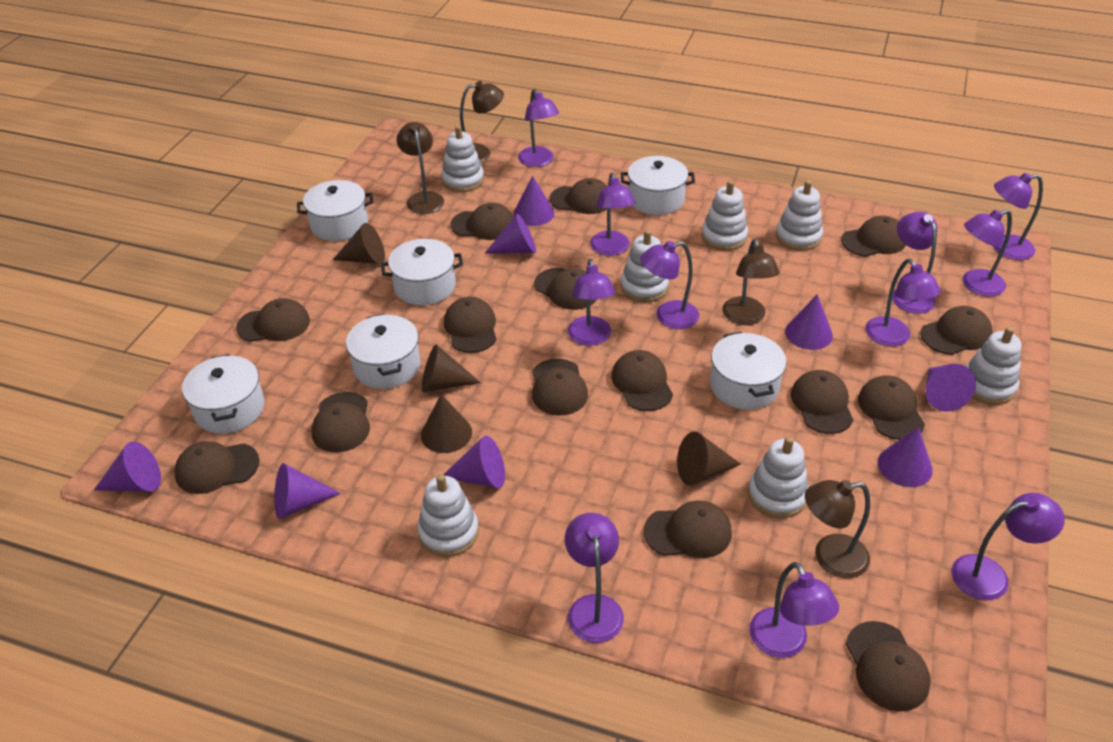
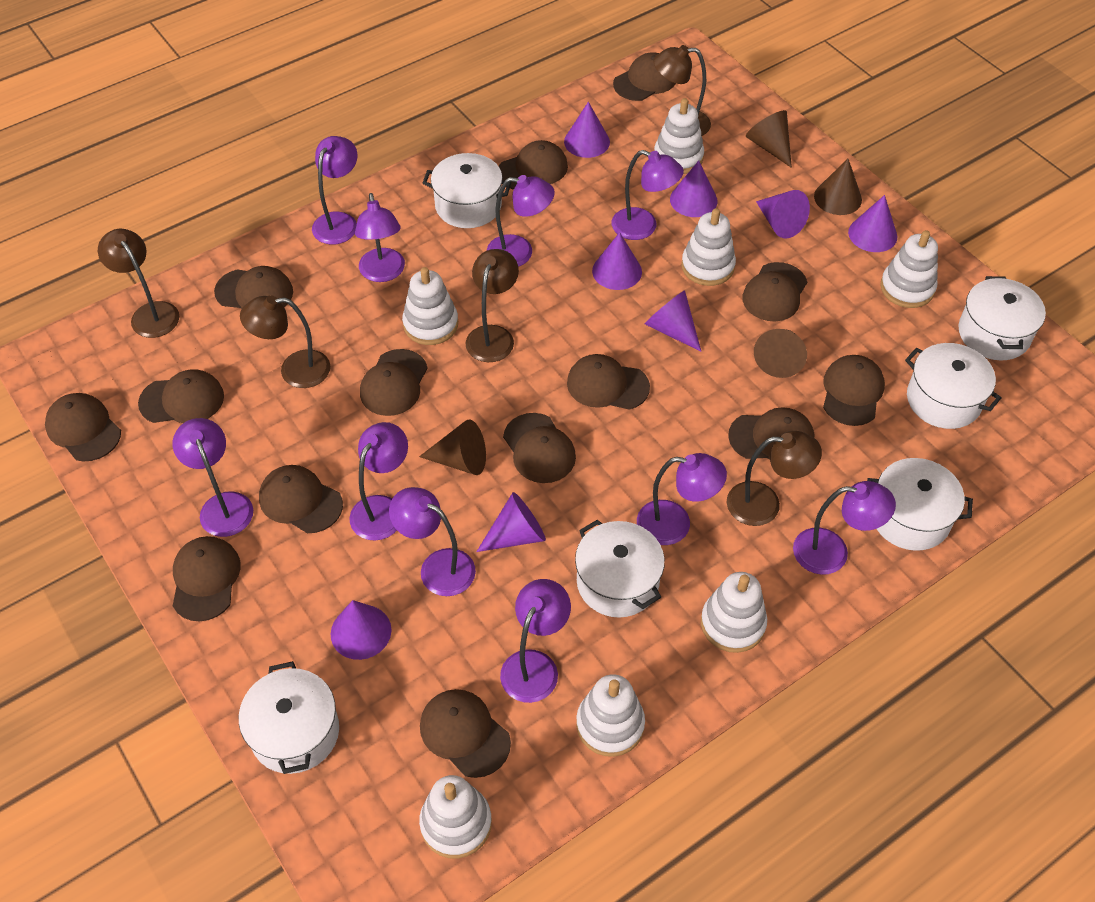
brown cap: 15 -> 14
brown lamp: 4 -> 5
purple lamp: 11 -> 10

